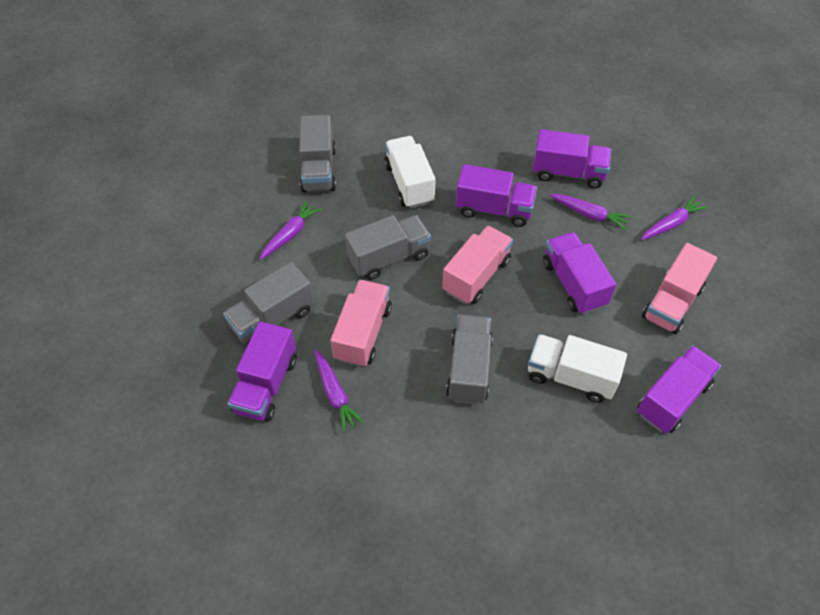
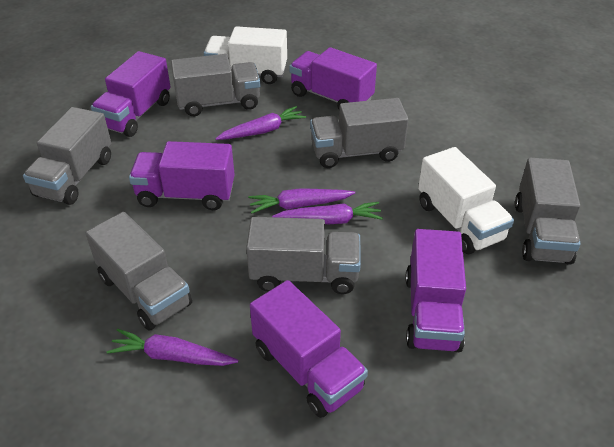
grey truck: 4 -> 6
pink truck: 3 -> 0

